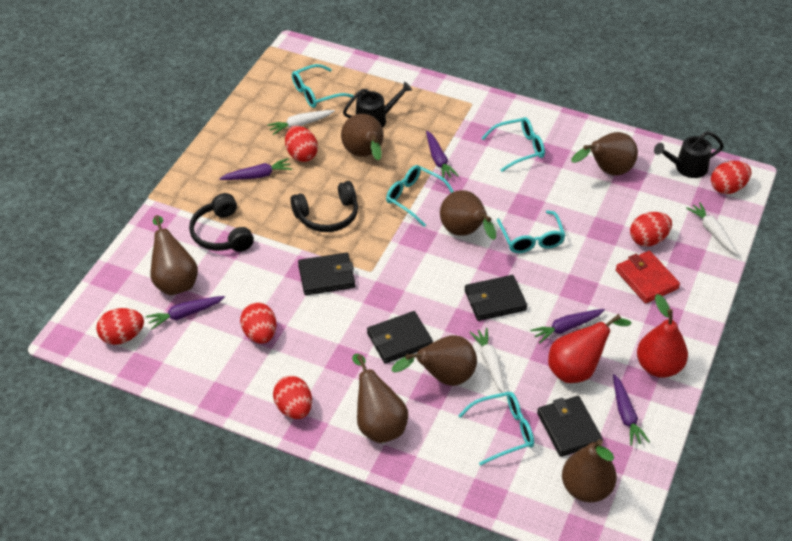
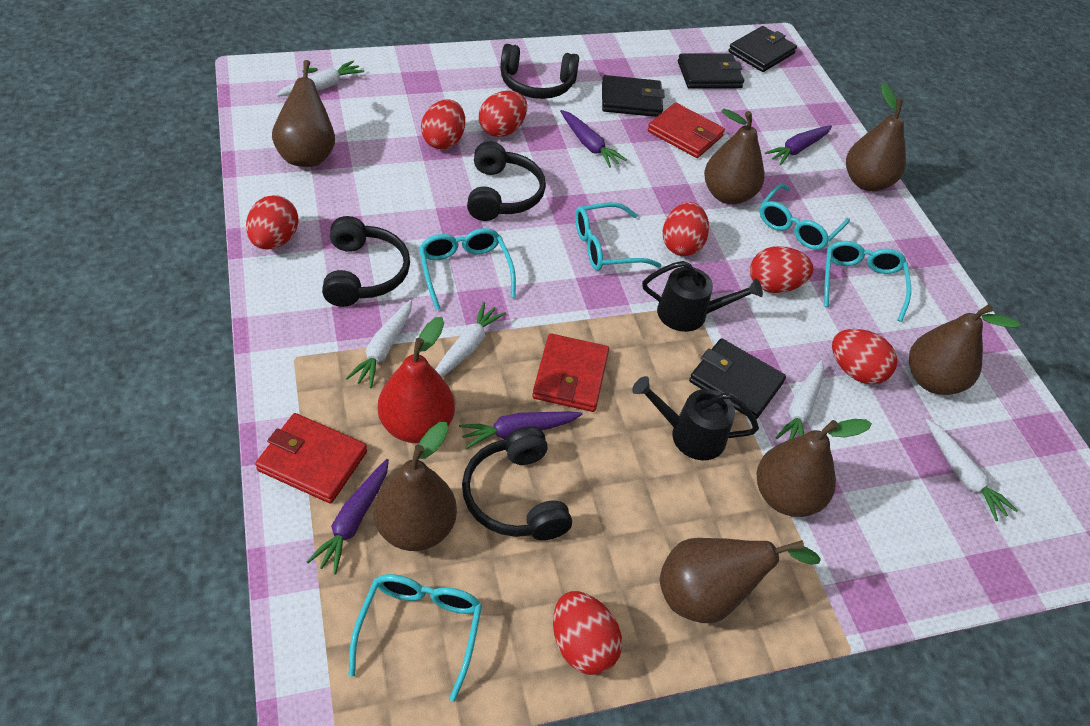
black headphones: 2 -> 4
purple carrot: 5 -> 4
red egg: 6 -> 7
red pear: 2 -> 1
red wallet: 1 -> 3
white carrot: 3 -> 5

